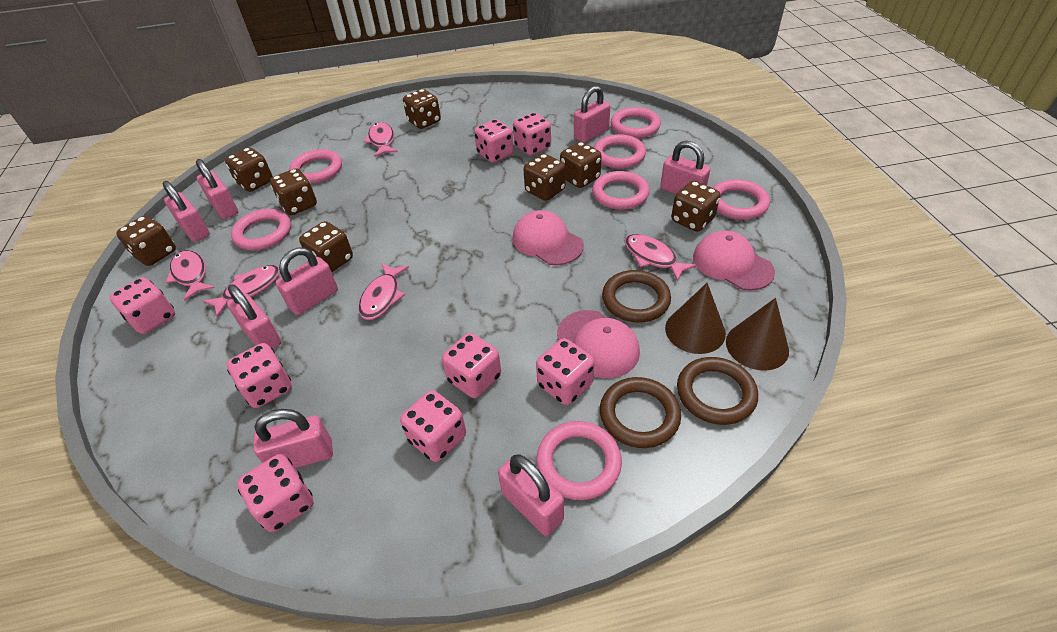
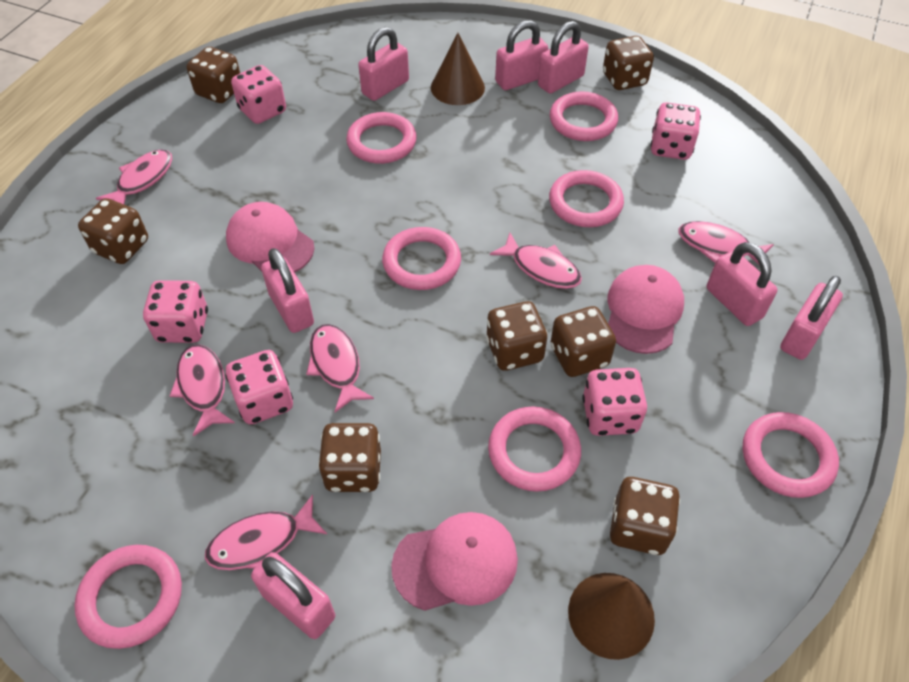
brown dice: 8 -> 7
brown ring: 3 -> 0
pink dice: 8 -> 5
pink fish: 5 -> 6
pink padlock: 8 -> 7

